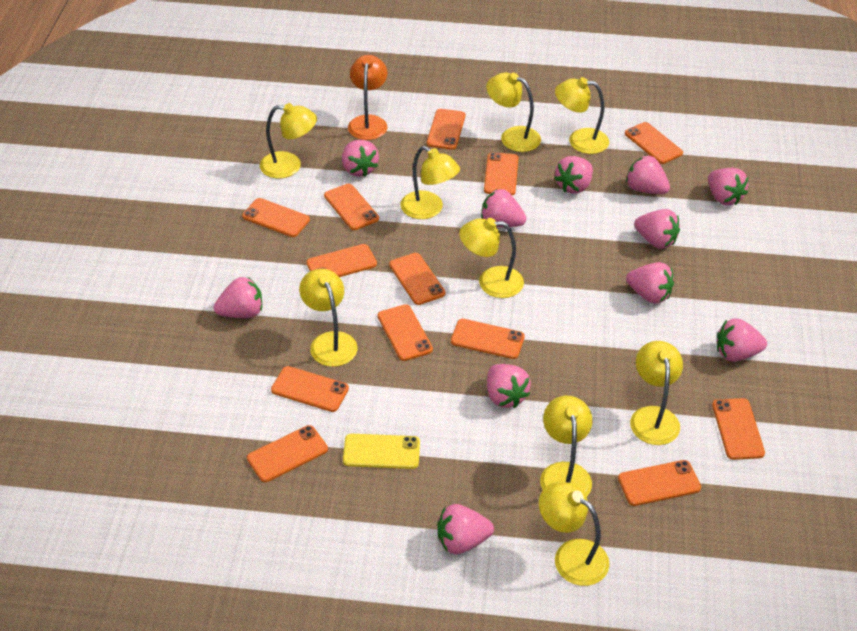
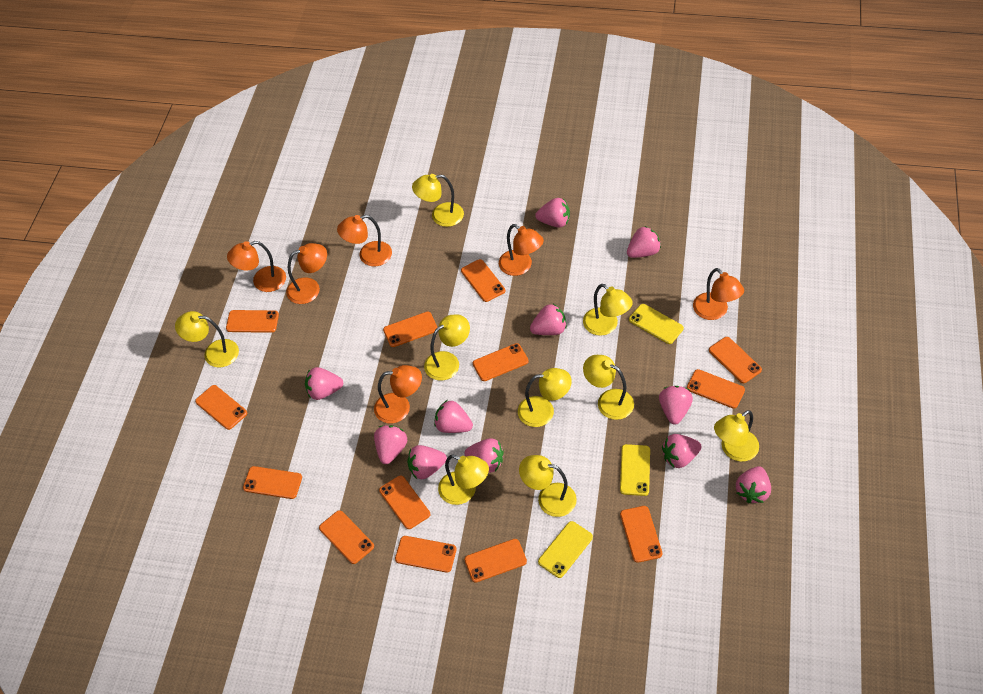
orange lamp: 1 -> 6
yellow phone: 1 -> 3

